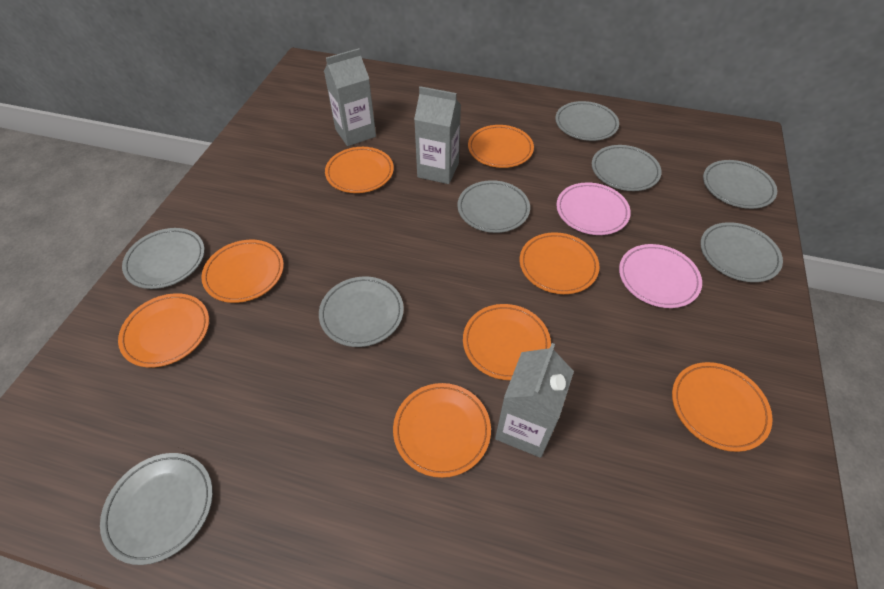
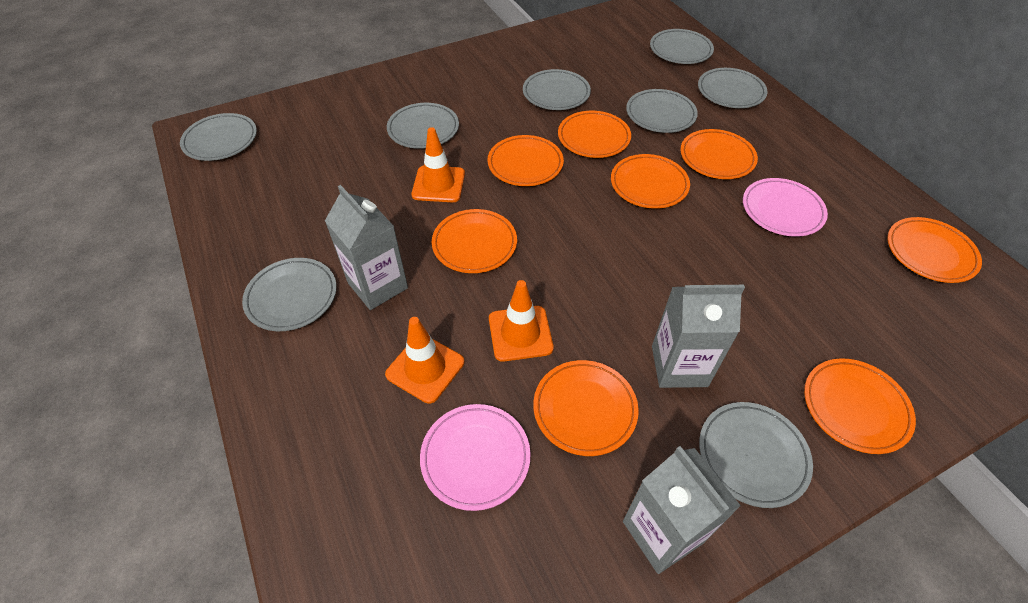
orange traffic cone: 0 -> 3

